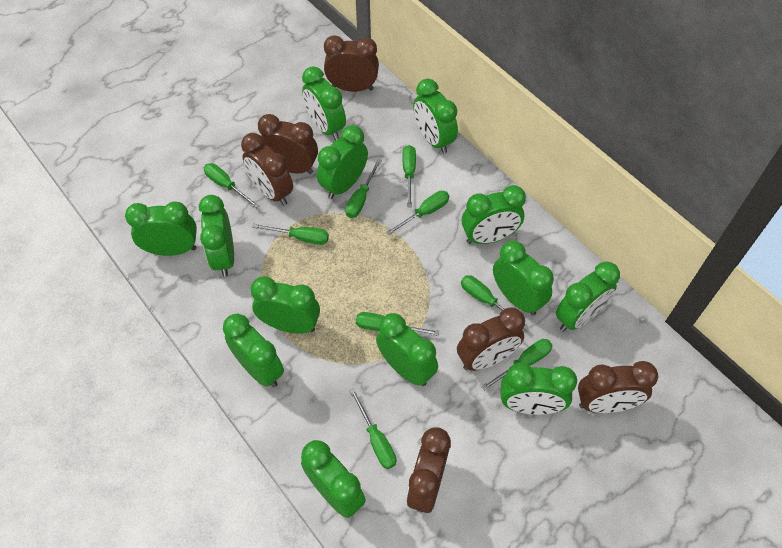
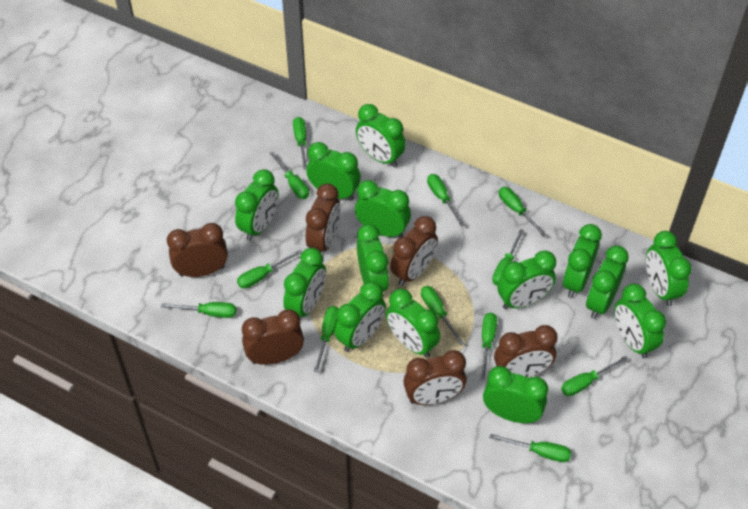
green clock: 13 -> 14
green screwdriver: 9 -> 12

